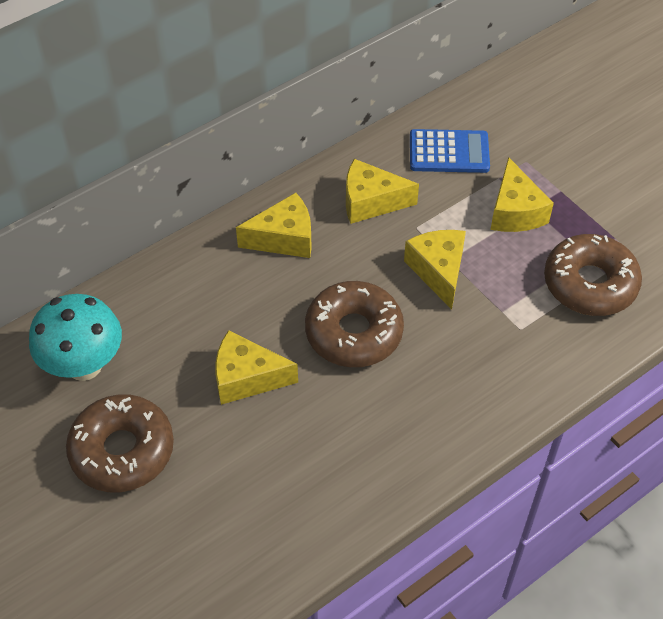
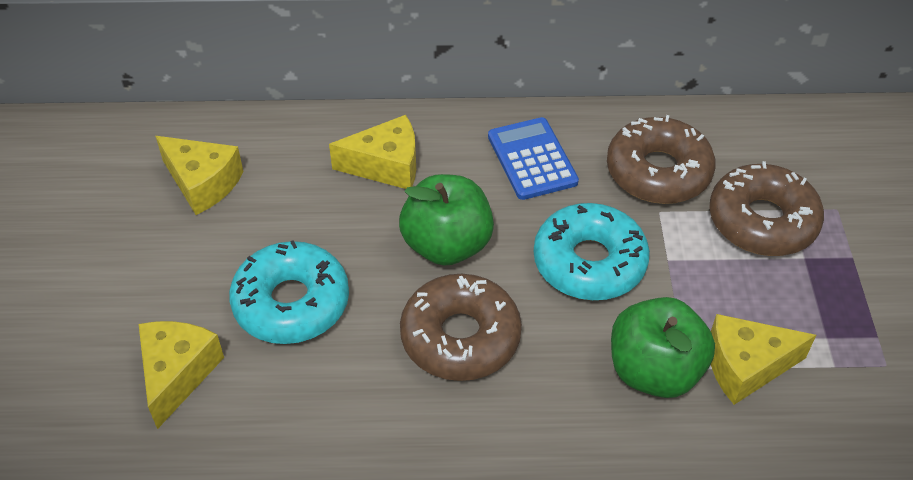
green apple: 0 -> 2
turquoise donut: 0 -> 2
turquoise mushroom: 1 -> 0
yellow cheese: 5 -> 4

